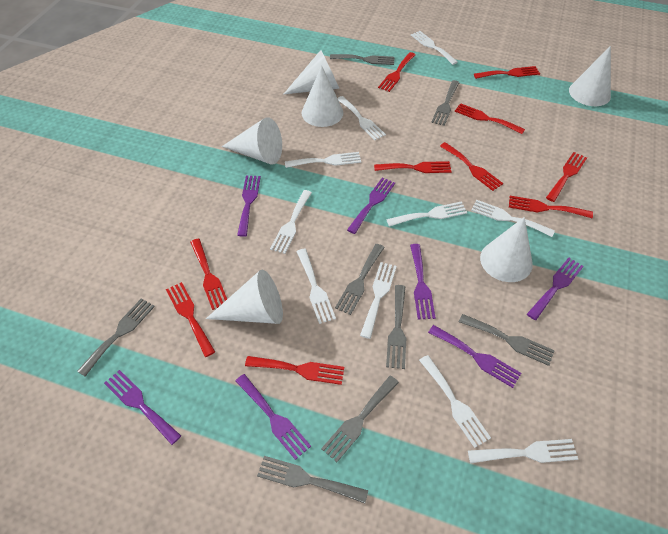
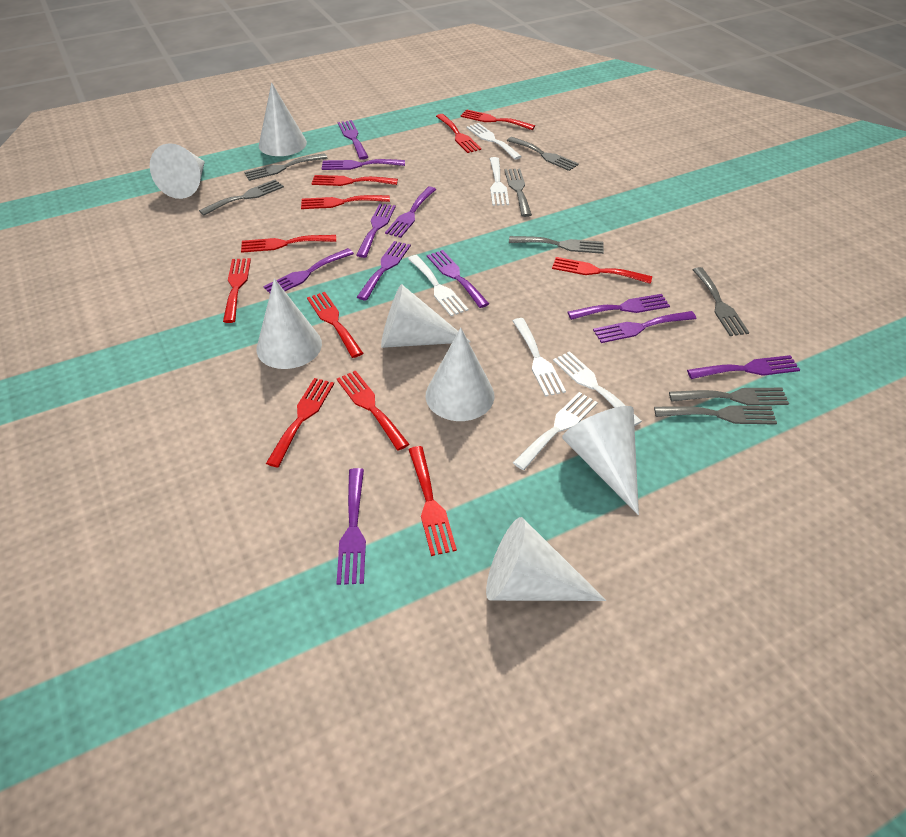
purple fork: 7 -> 11
red fork: 10 -> 11
white cone: 6 -> 7
white fork: 10 -> 6

